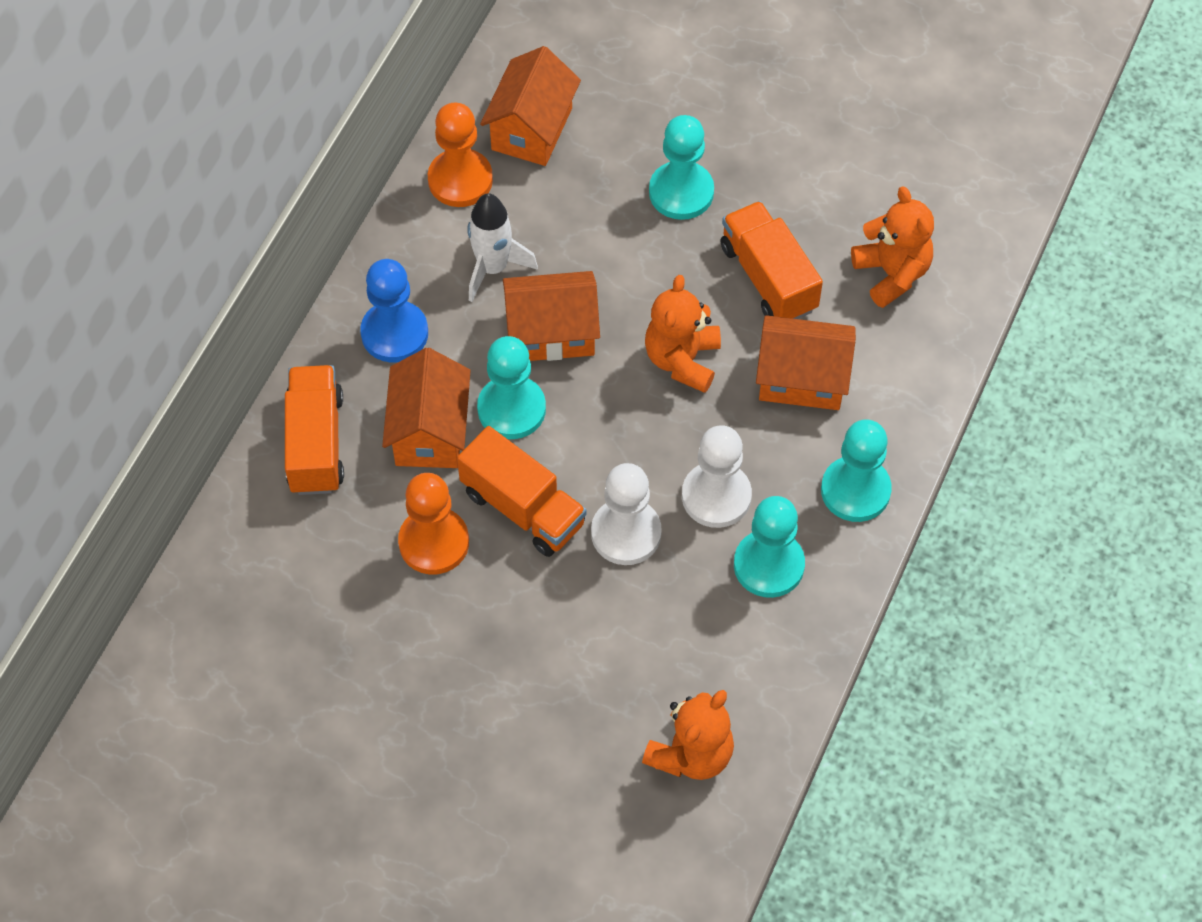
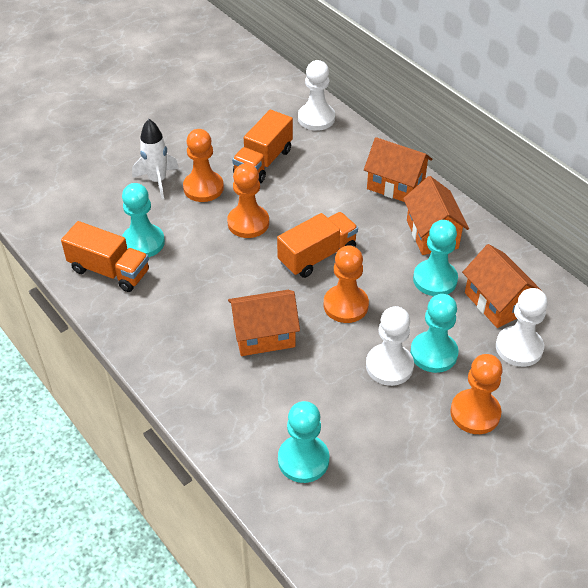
blue pawn: 1 -> 0
orange pawn: 2 -> 4
orange teddy bear: 3 -> 0
white pawn: 2 -> 3

